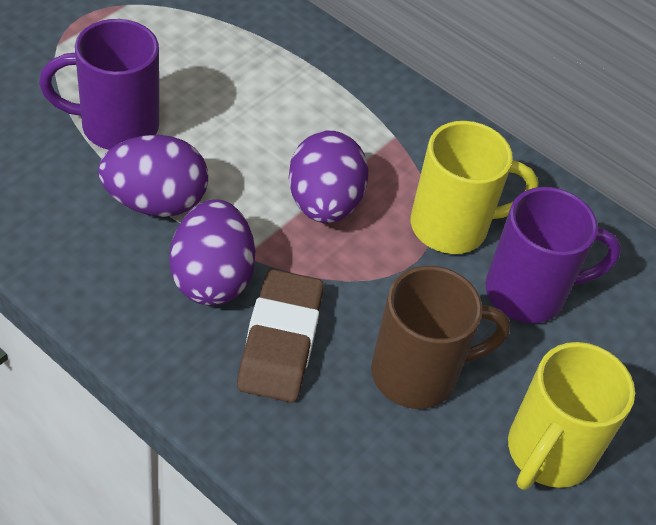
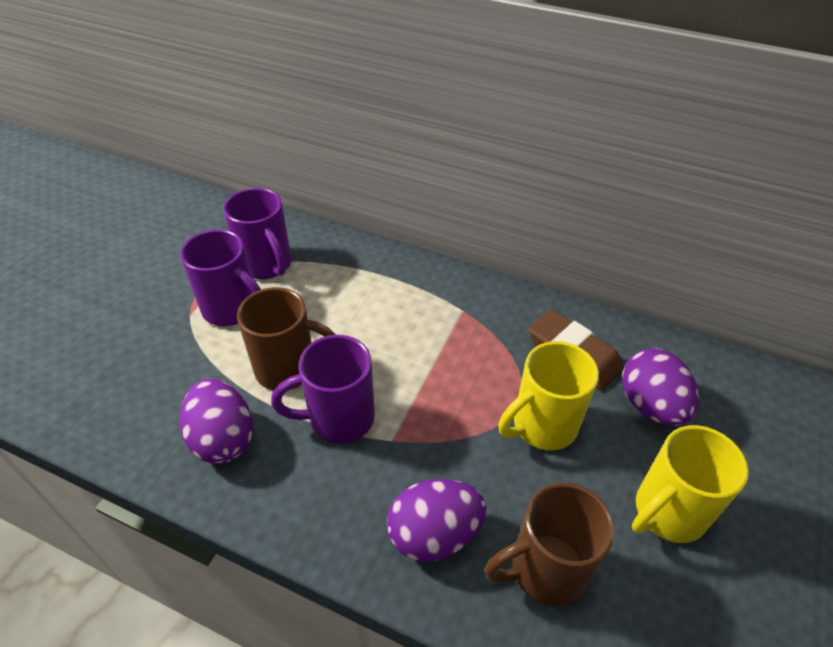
brown mug: 1 -> 2
purple mug: 2 -> 3

